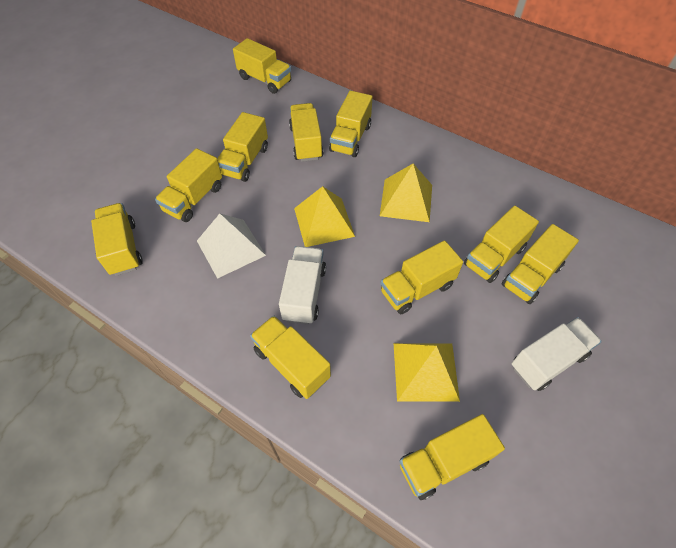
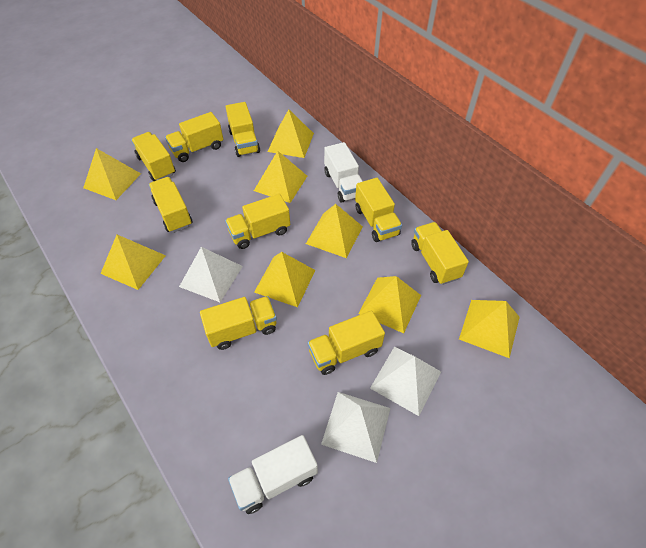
white pyramid: 1 -> 3
yellow pyramid: 3 -> 8
yellow truck: 11 -> 9

